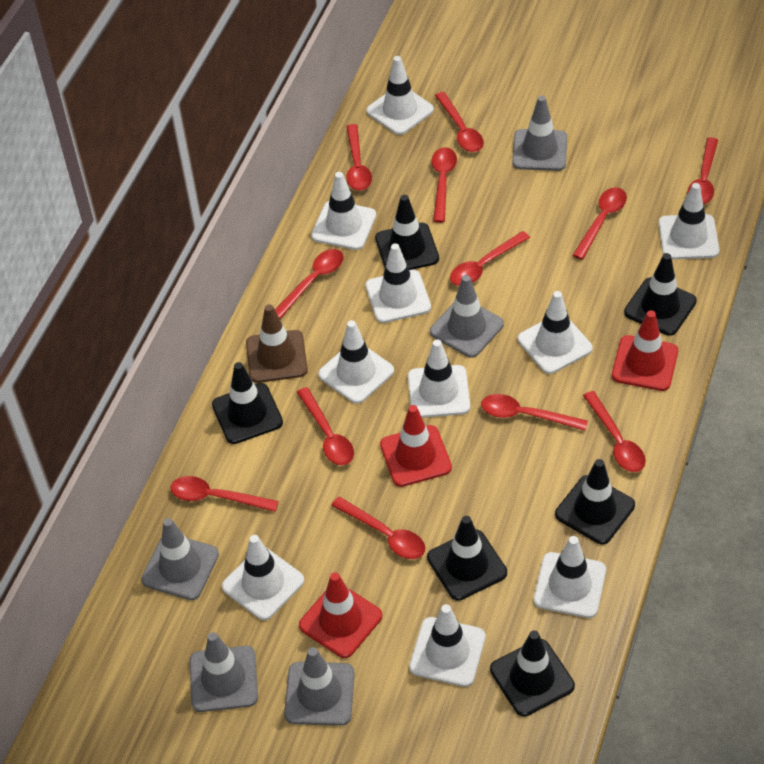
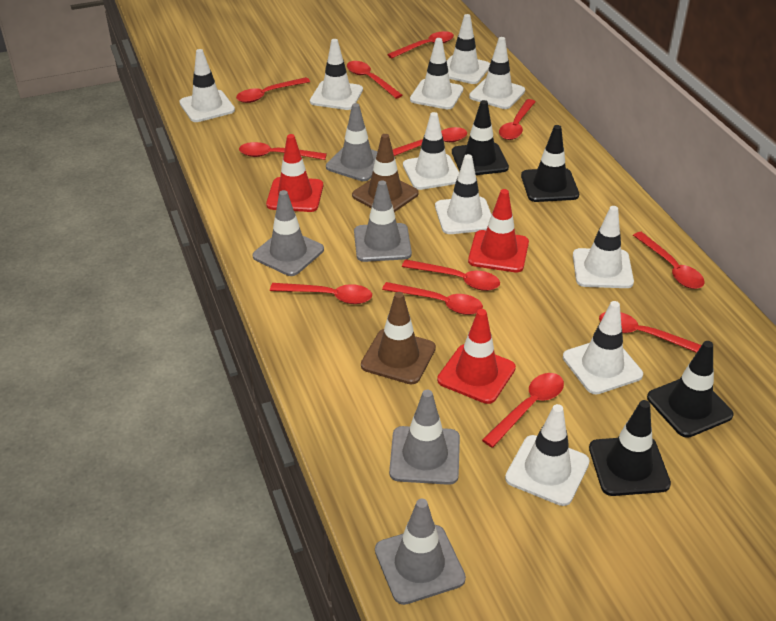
black traffic cone: 6 -> 4
brown traffic cone: 1 -> 2

